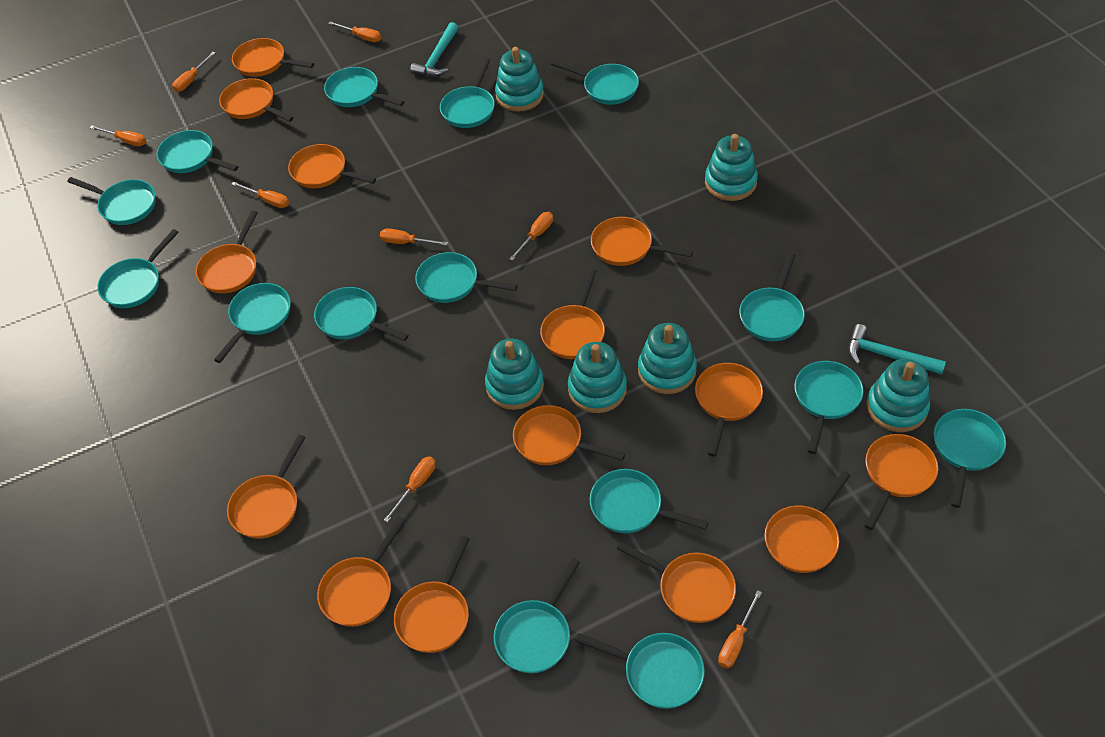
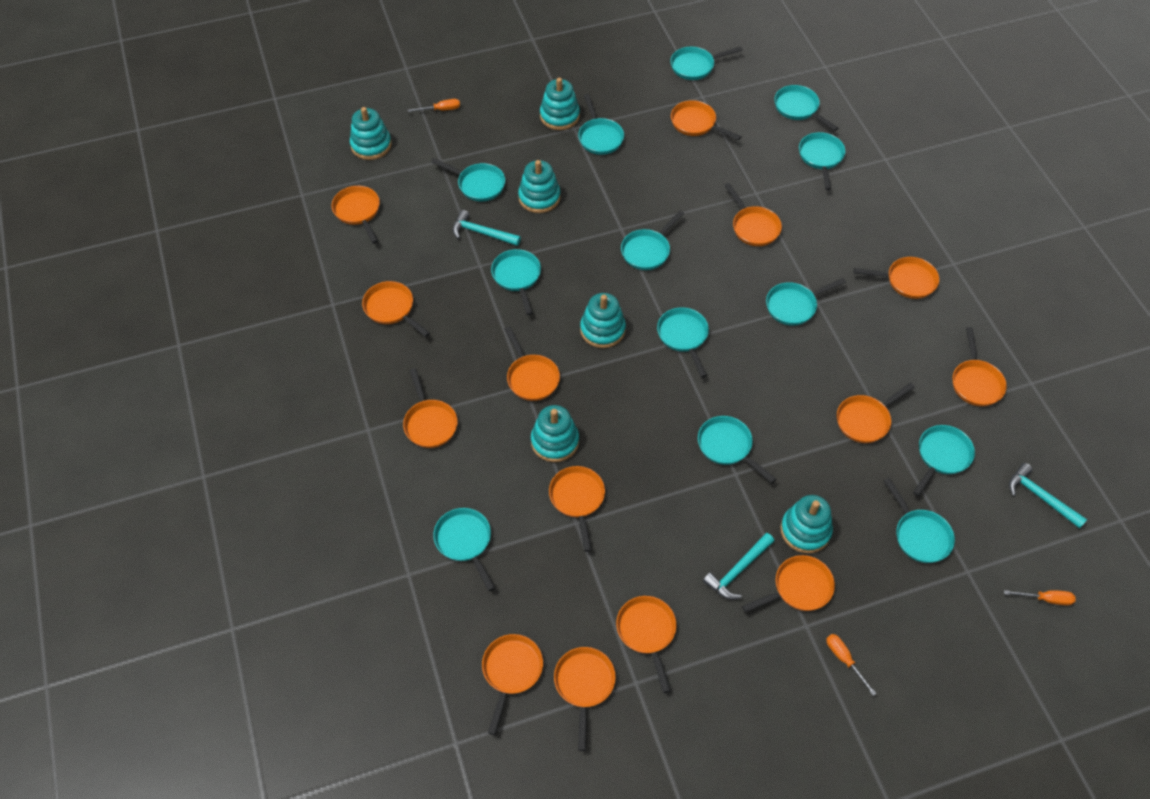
orange screwdriver: 8 -> 3
turquoise hammer: 2 -> 3
turquoise pan: 15 -> 13

